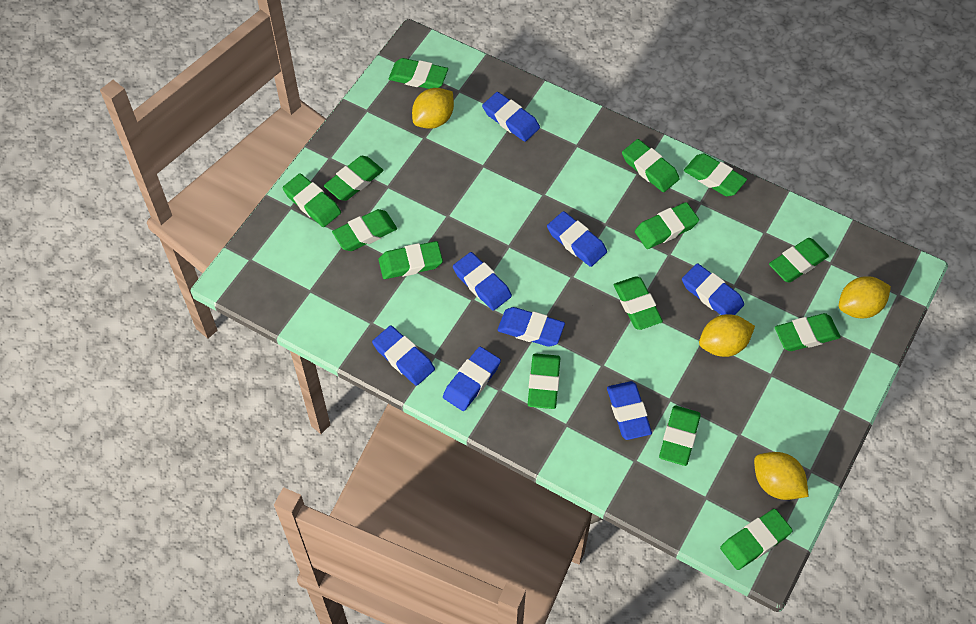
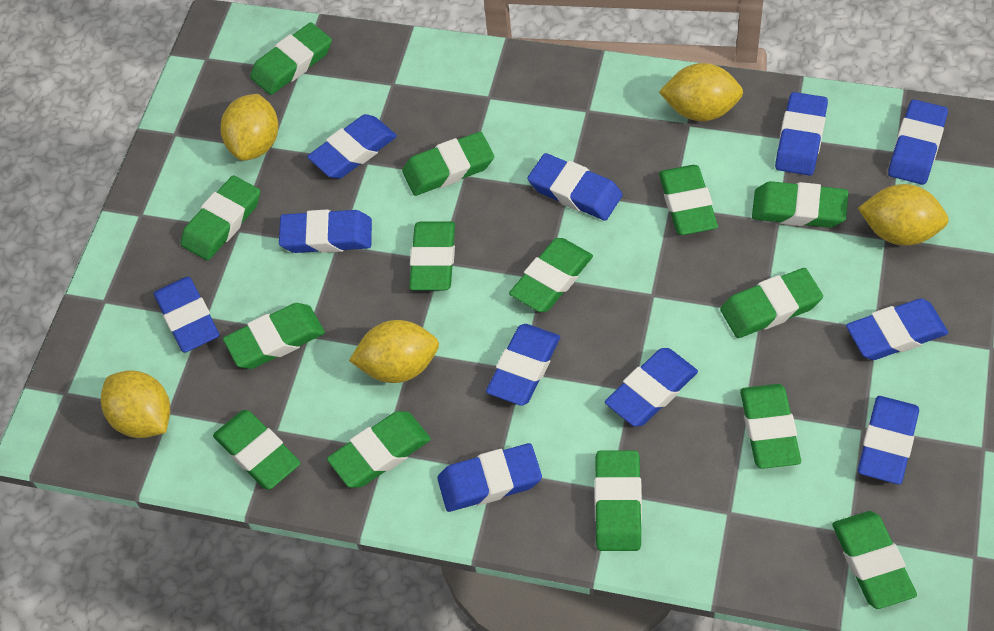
blue eraser: 8 -> 11
yellow lemon: 4 -> 5

